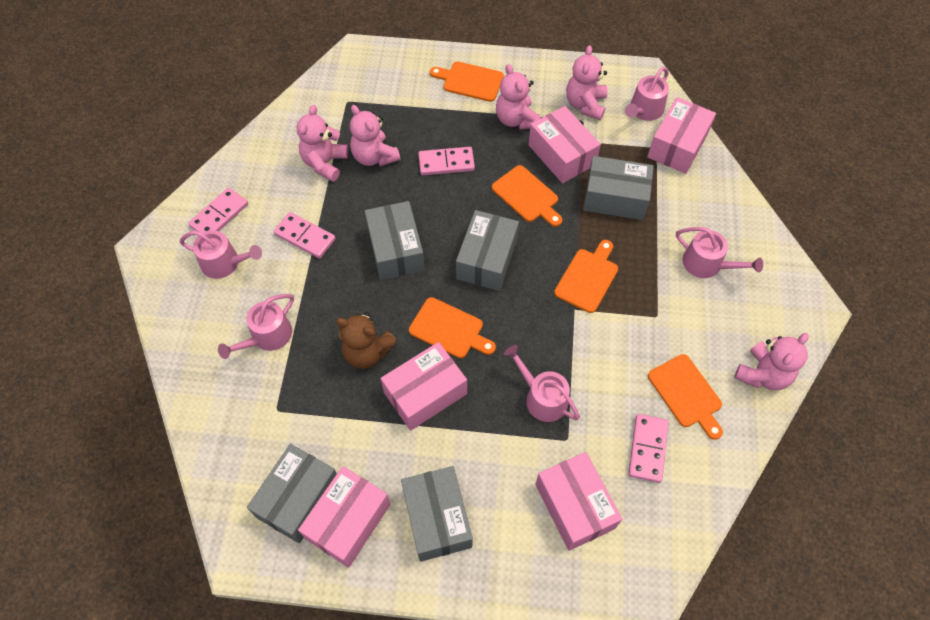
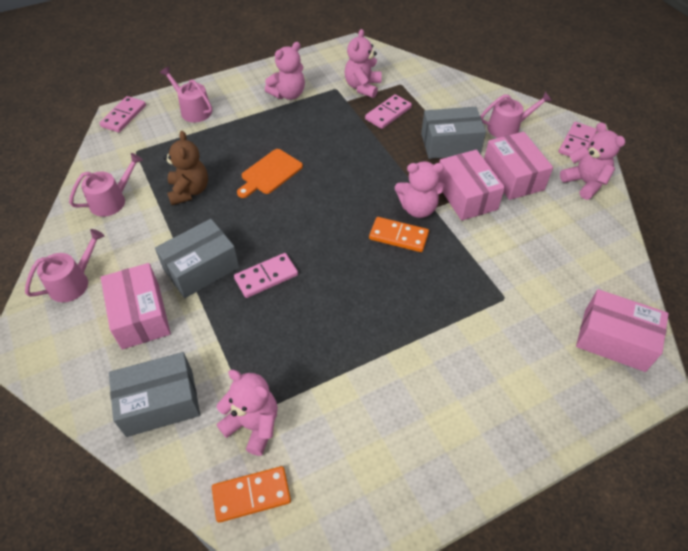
grey box: 5 -> 3
orange cutting board: 5 -> 1
orange domino: 0 -> 2
pink box: 5 -> 4
pink watering can: 5 -> 4

